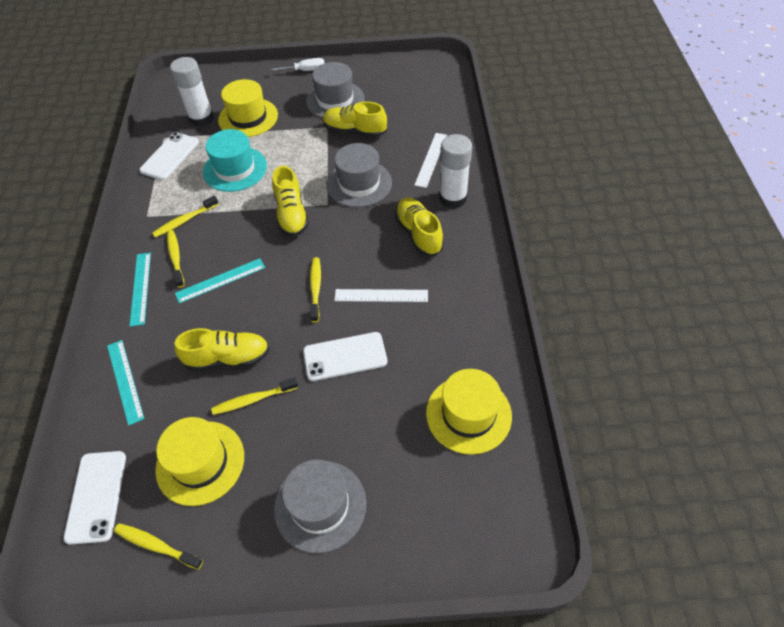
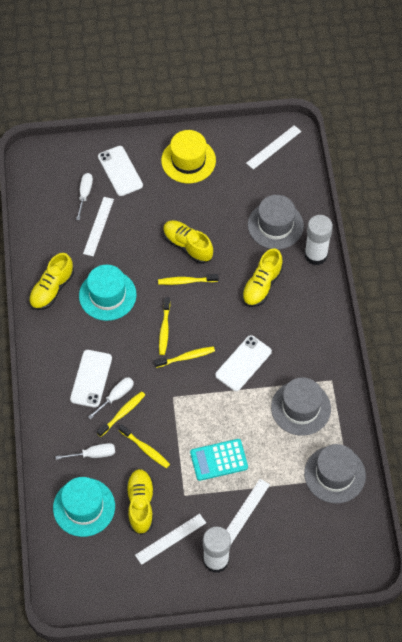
turquoise calculator: 0 -> 1
turquoise hat: 1 -> 2
turquoise ruler: 3 -> 0
white ruler: 2 -> 4
white screwdriver: 1 -> 3
yellow hat: 3 -> 1

